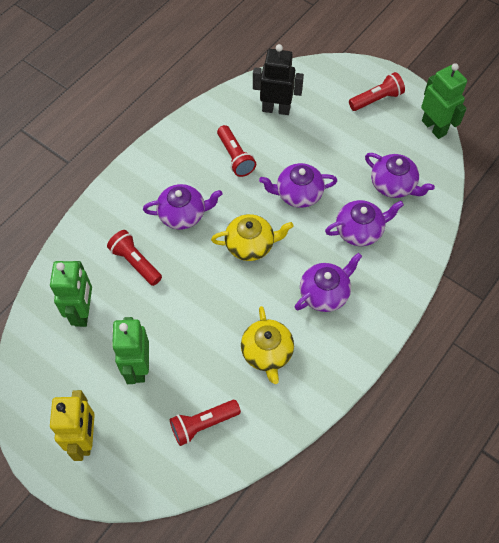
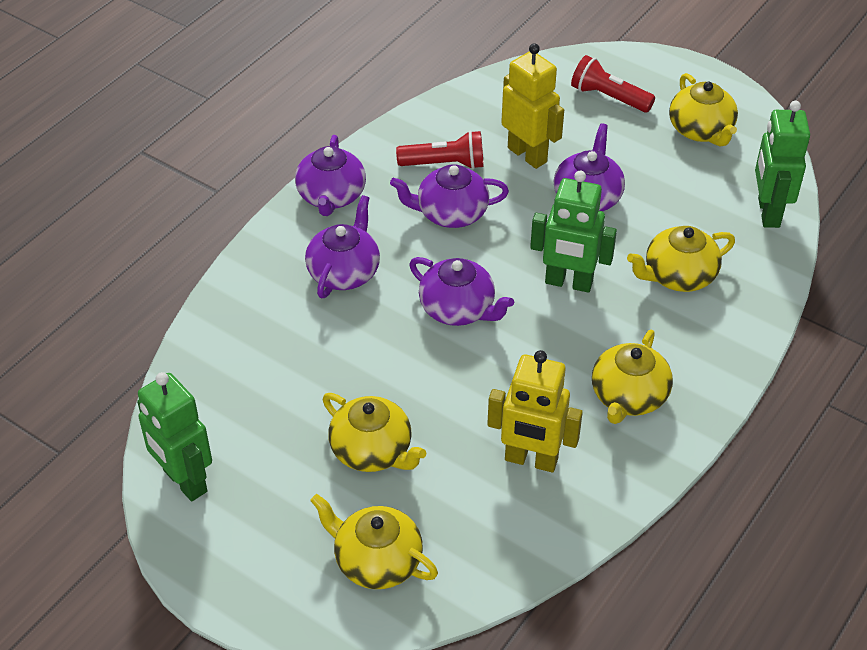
black robot: 1 -> 0
red flashlight: 4 -> 2
yellow robot: 1 -> 2
yellow teapot: 2 -> 5

